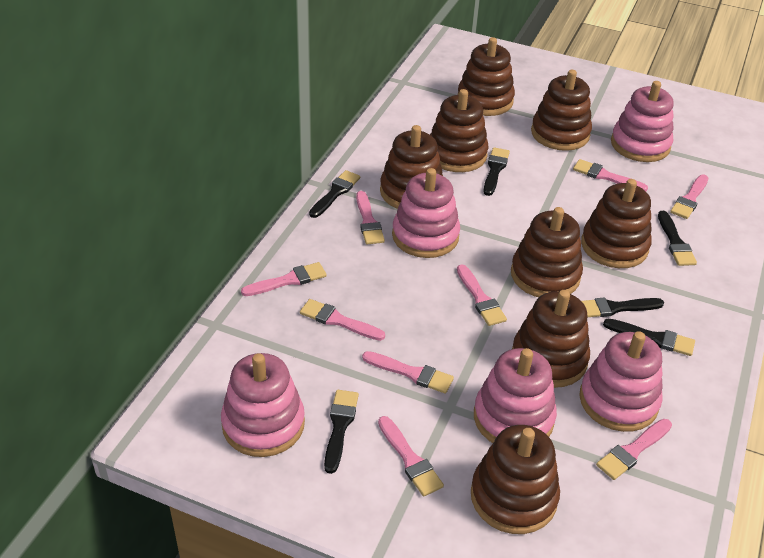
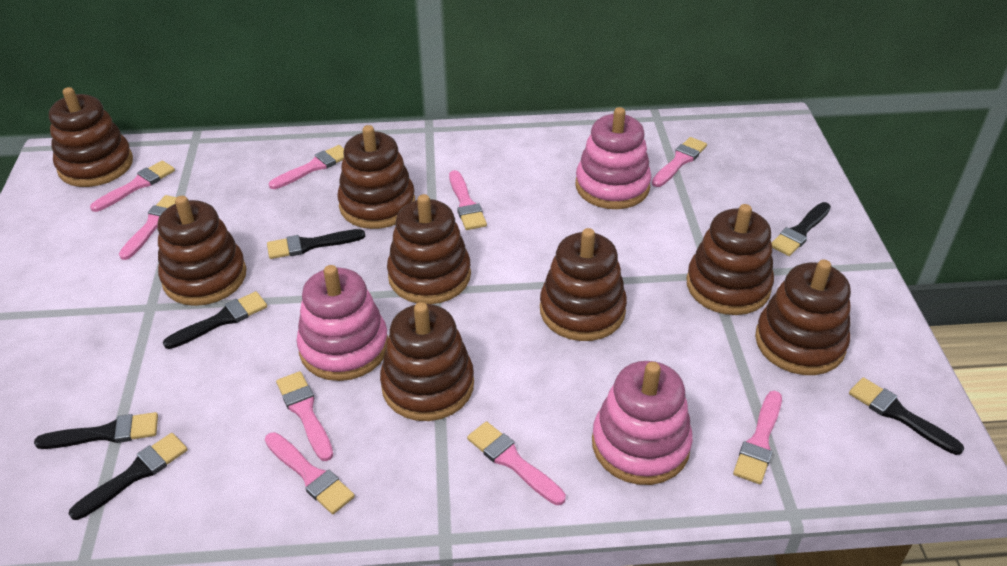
pink stacking toy: 5 -> 3

